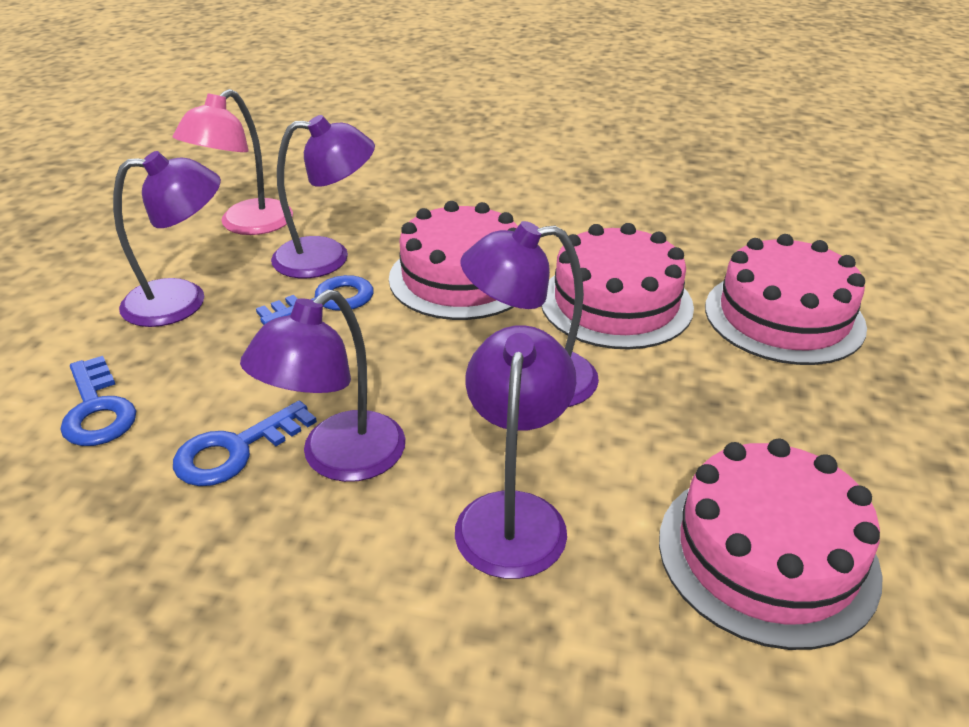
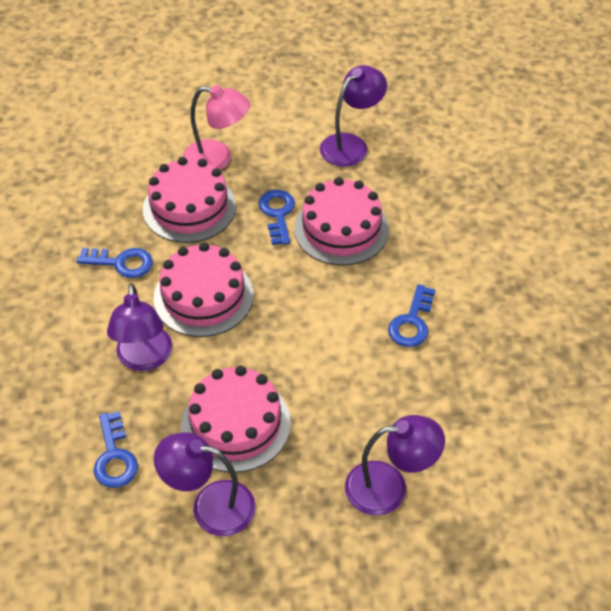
blue key: 3 -> 4
purple lamp: 5 -> 4

